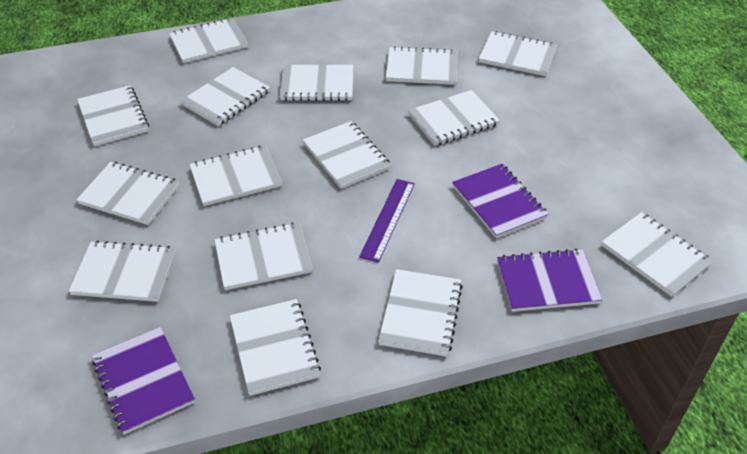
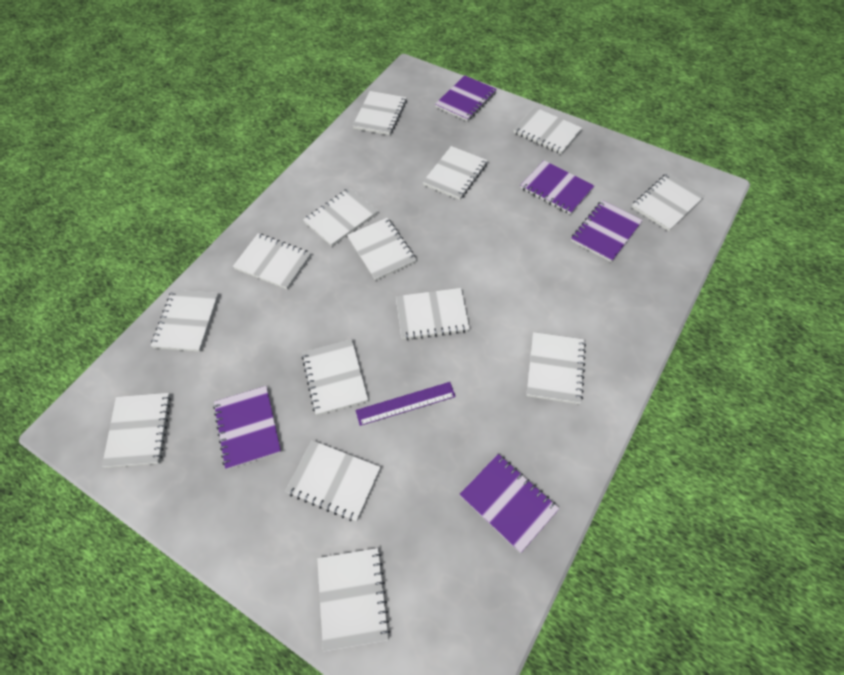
purple notebook: 3 -> 5
white notebook: 15 -> 14

